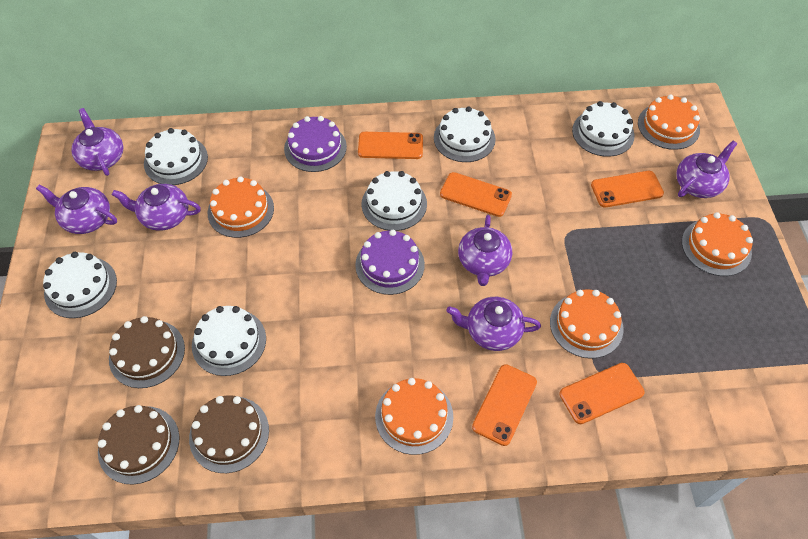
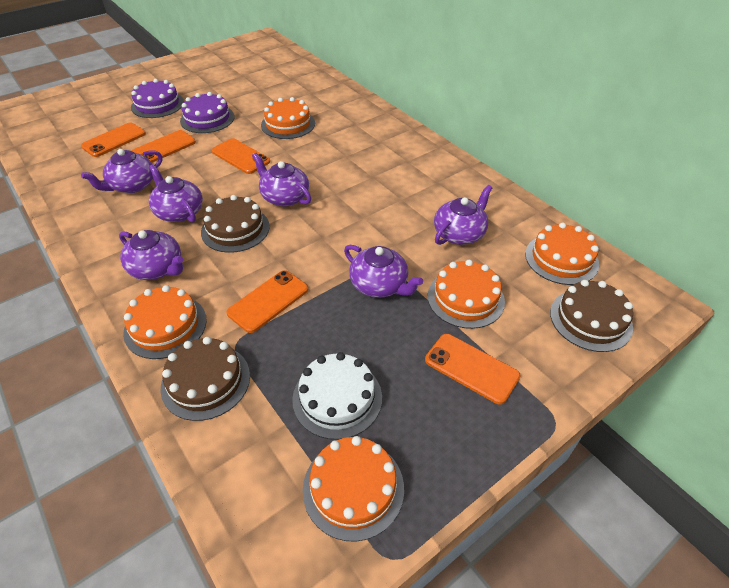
white cake: 6 -> 1

